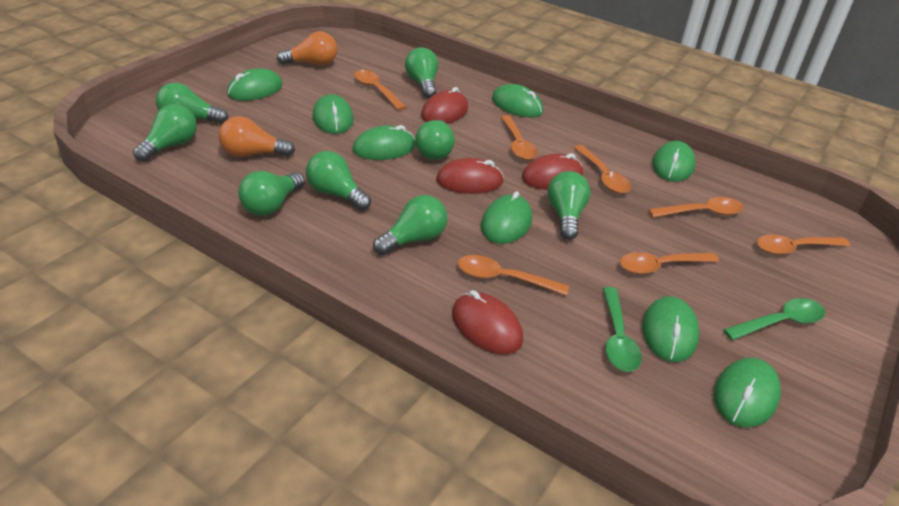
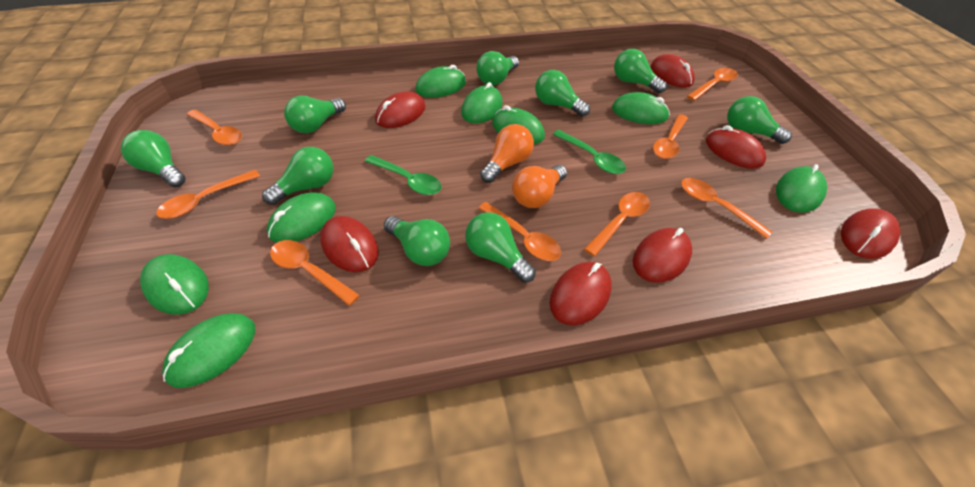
green light bulb: 8 -> 9
orange spoon: 7 -> 8
red mouse: 4 -> 7

